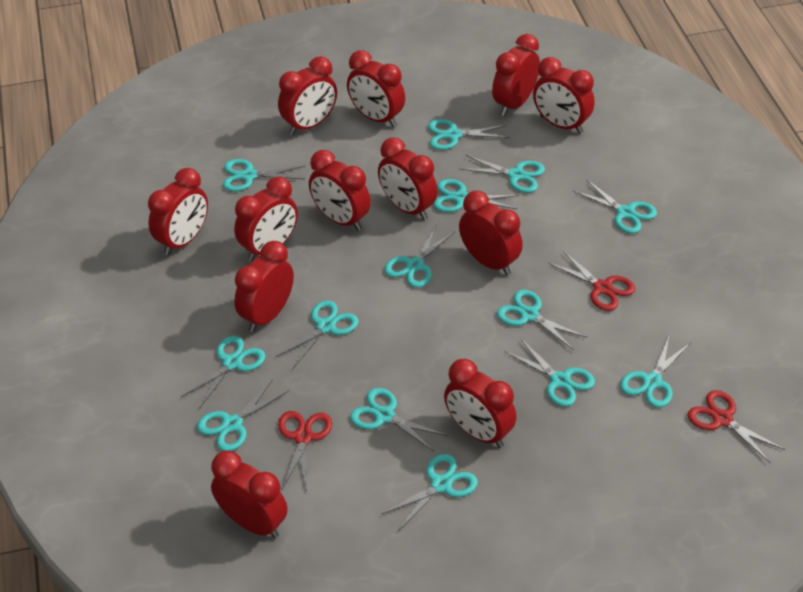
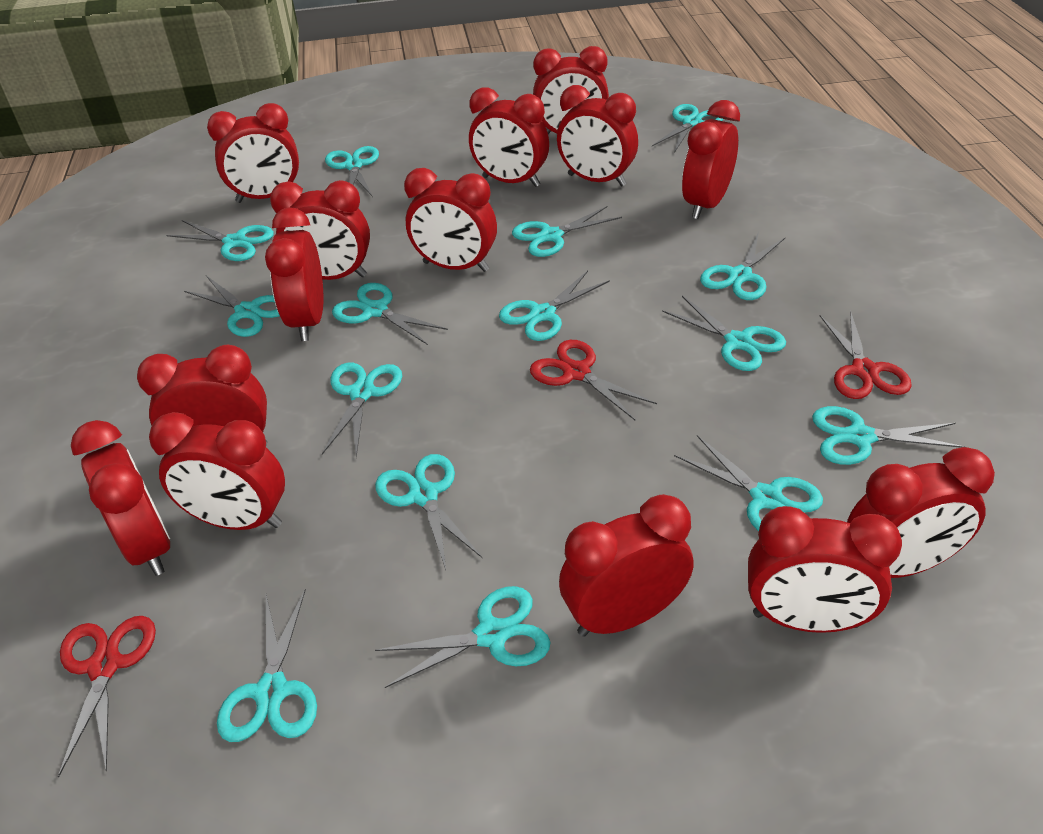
red clock: 12 -> 14
turquoise scissors: 14 -> 15

